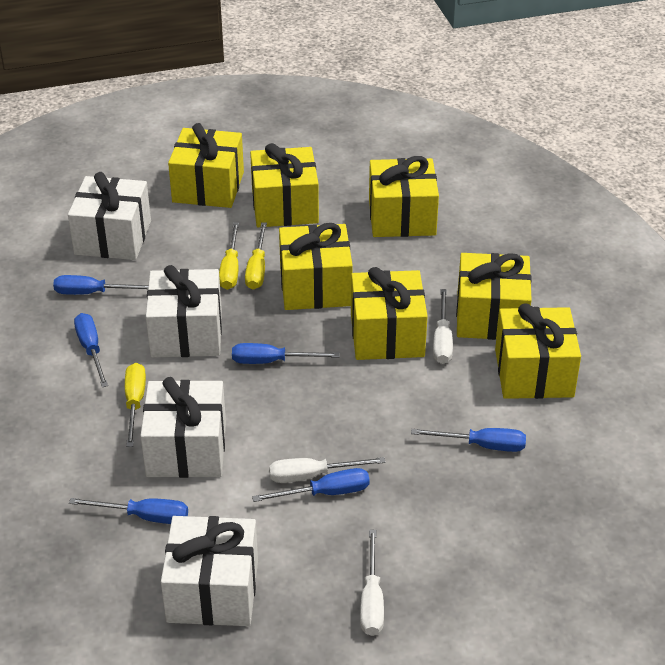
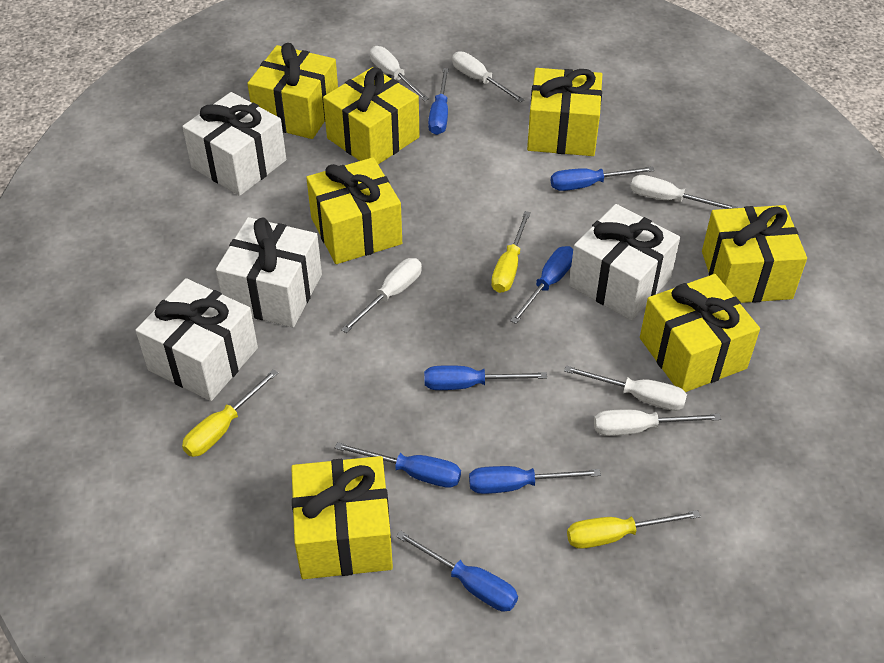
blue screwdriver: 6 -> 7
white screwdriver: 3 -> 6

